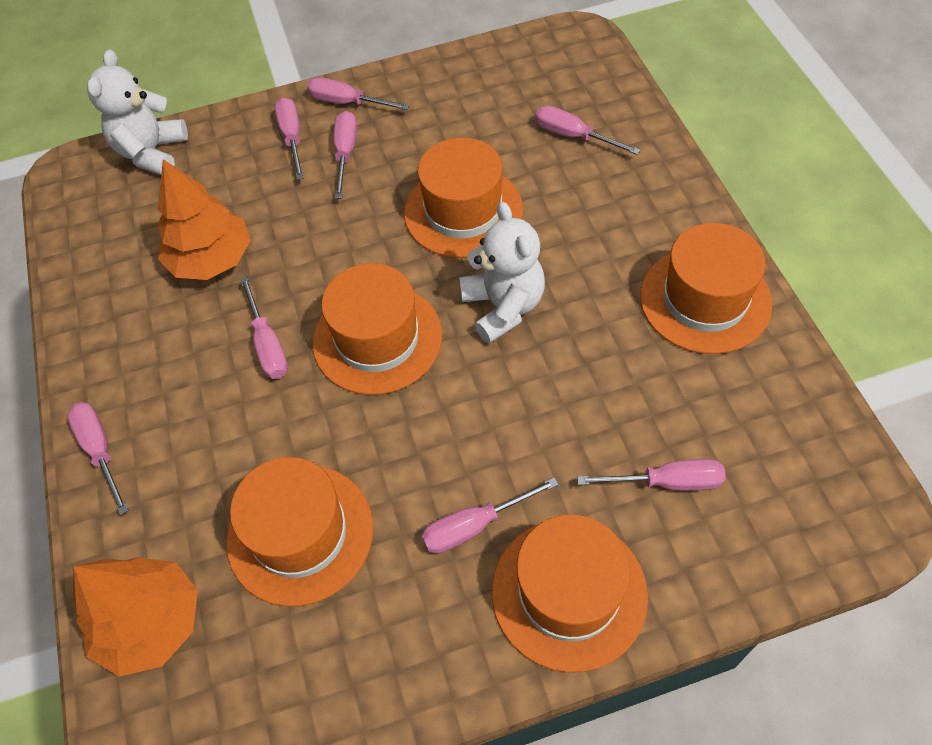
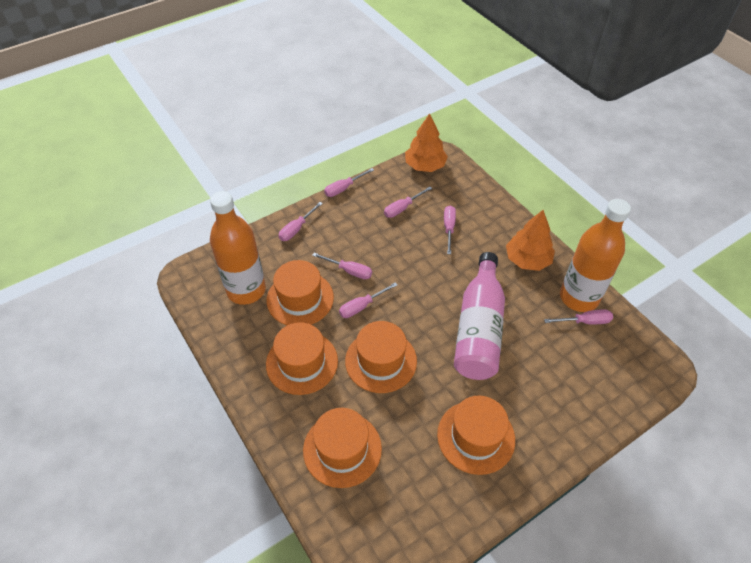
orange bottle: 0 -> 2
pink bottle: 0 -> 1
pink screwdriver: 8 -> 7
white teddy bear: 2 -> 0

